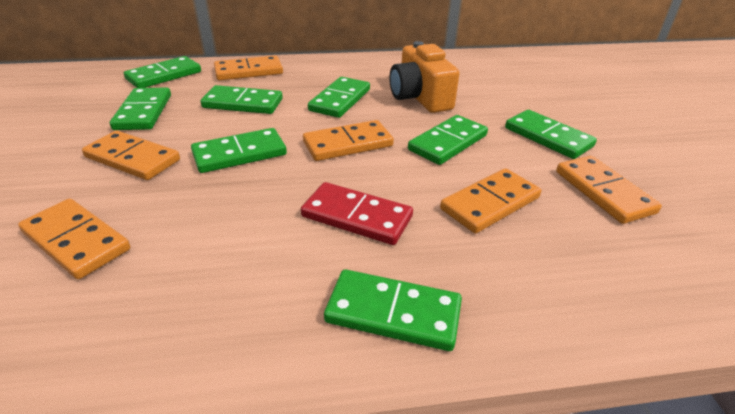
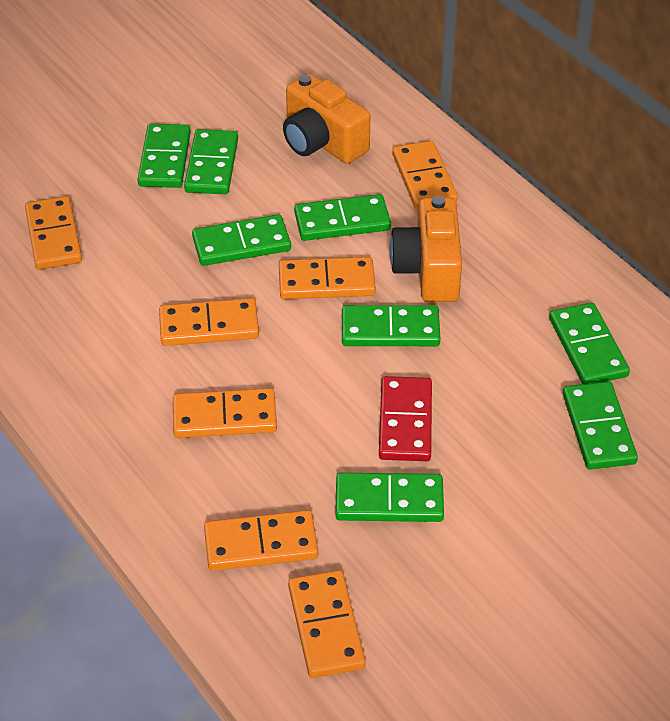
orange camera: 1 -> 2
orange domino: 6 -> 7

